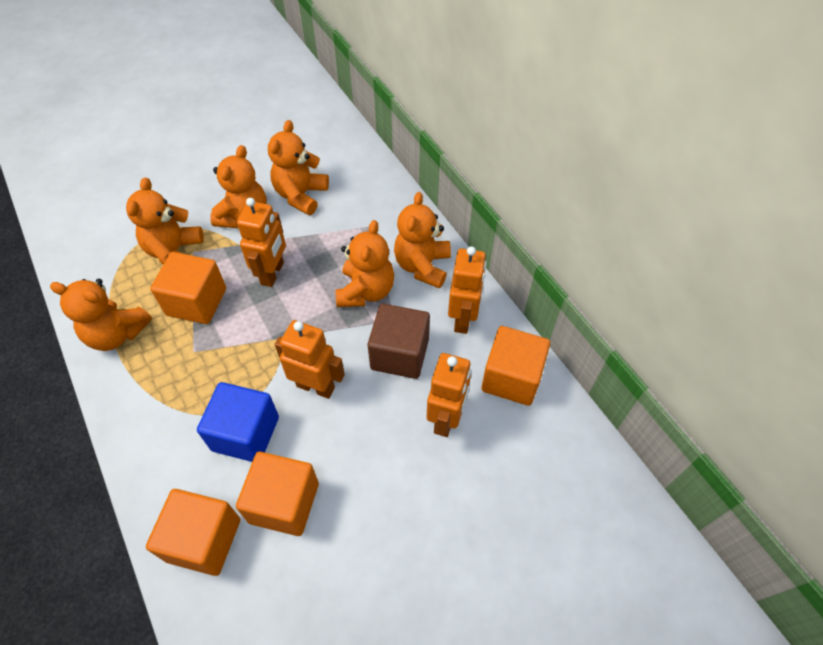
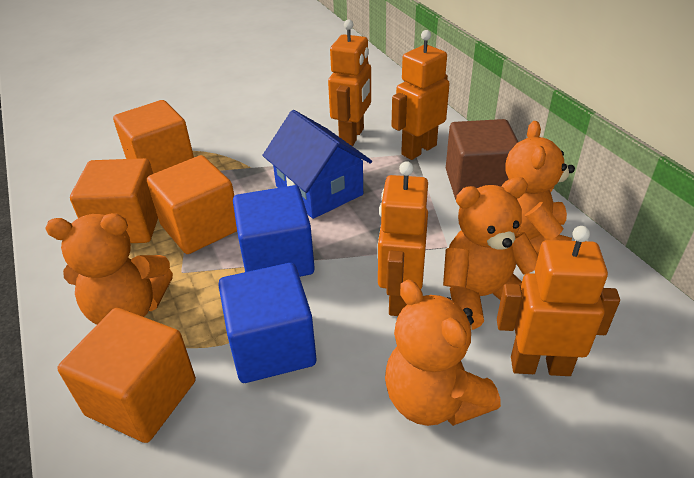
blue cube: 1 -> 2
blue house: 0 -> 1
orange teddy bear: 6 -> 4

